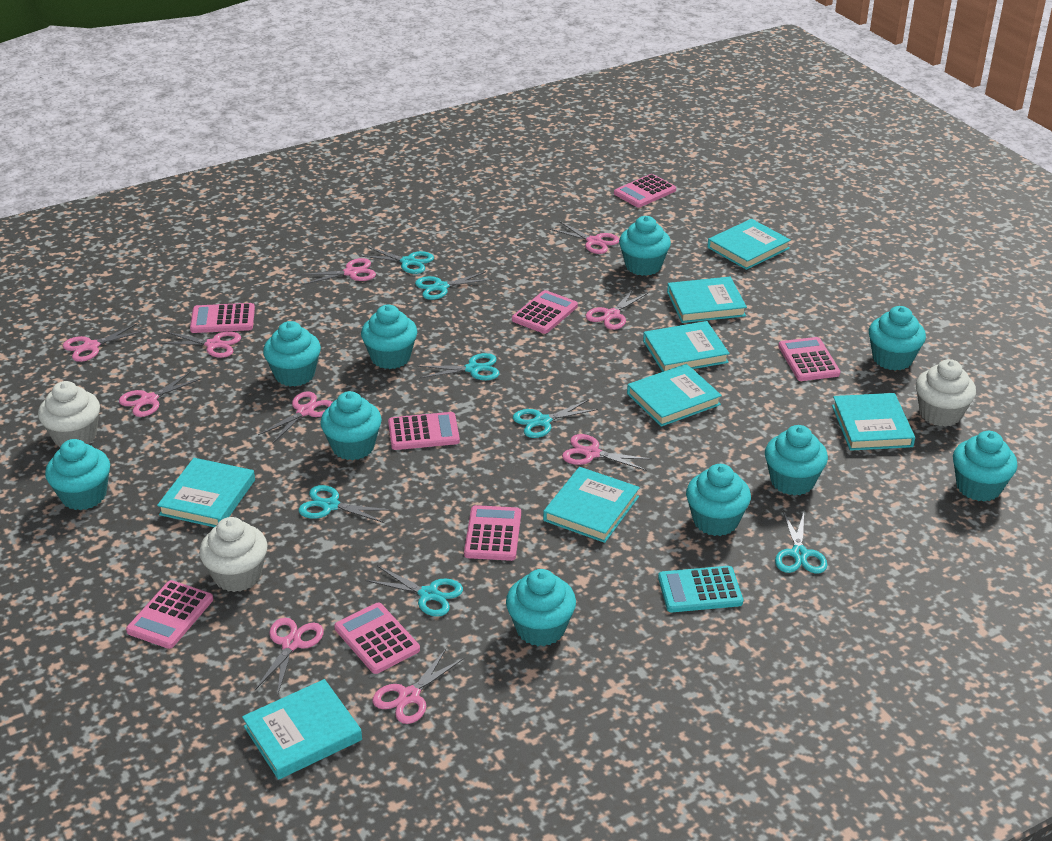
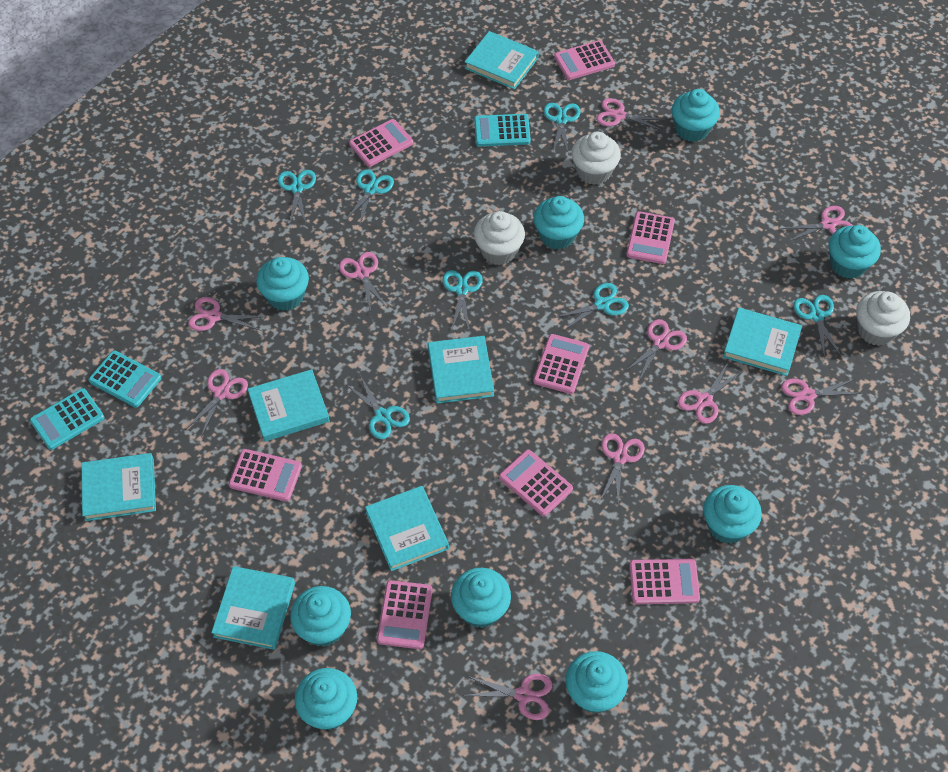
turquoise book: 8 -> 7
turquoise calculator: 1 -> 3
turquoise cupcake: 10 -> 9

